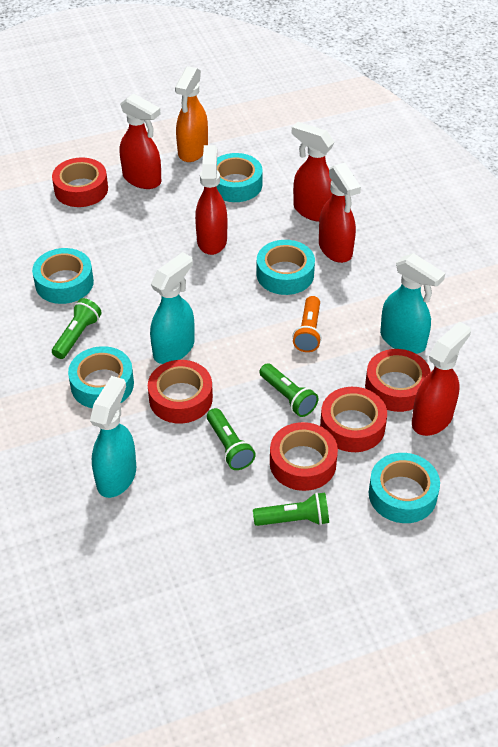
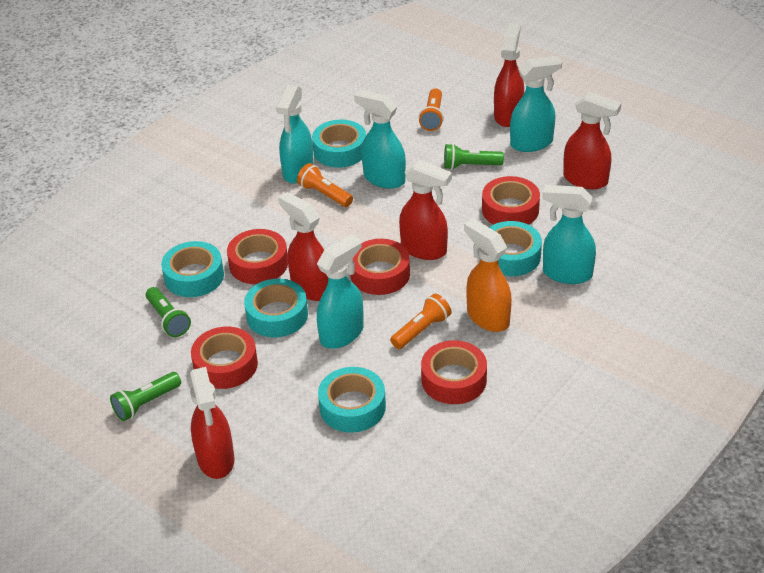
green flashlight: 4 -> 3
orange flashlight: 1 -> 3
turquoise spray bottle: 3 -> 5

